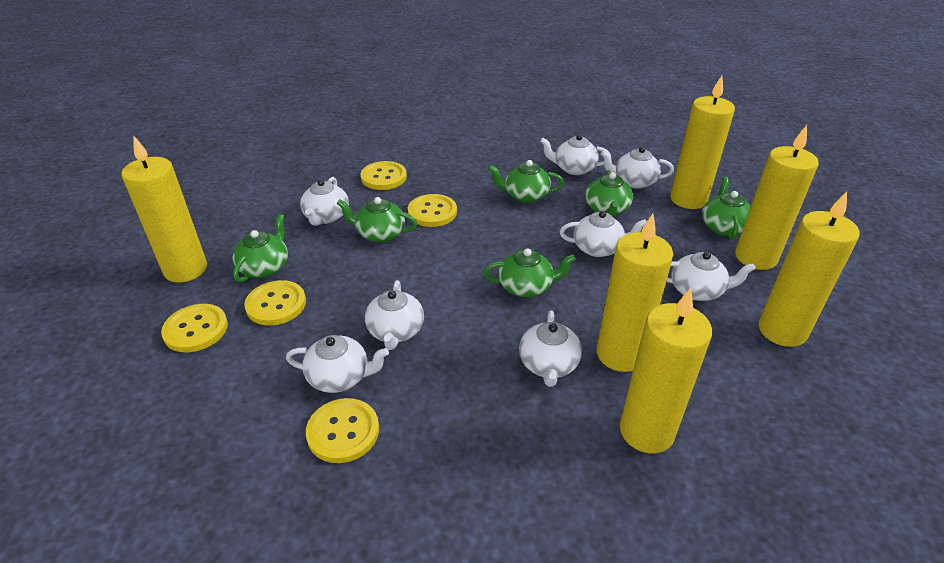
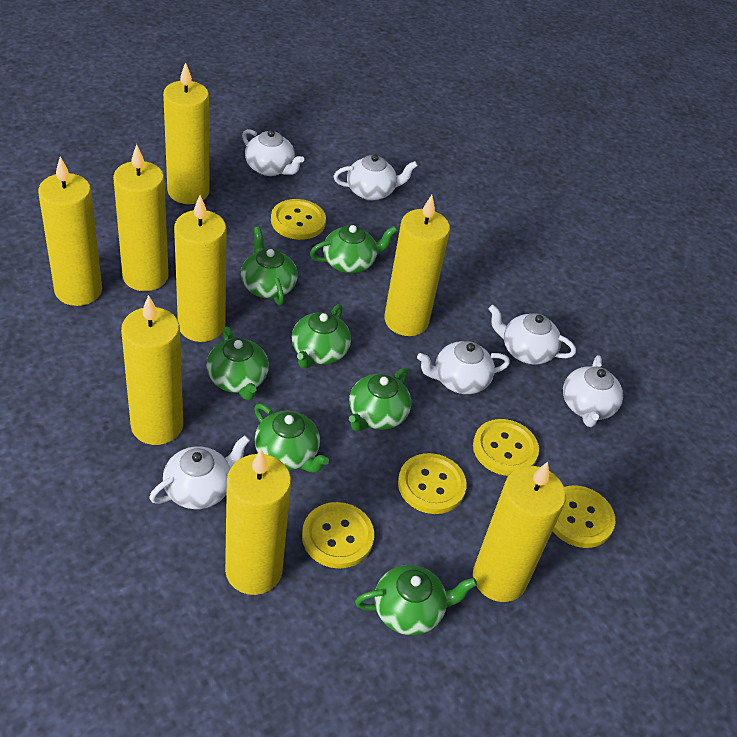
green teapot: 6 -> 7
white teapot: 8 -> 6
yellow candle: 6 -> 8

